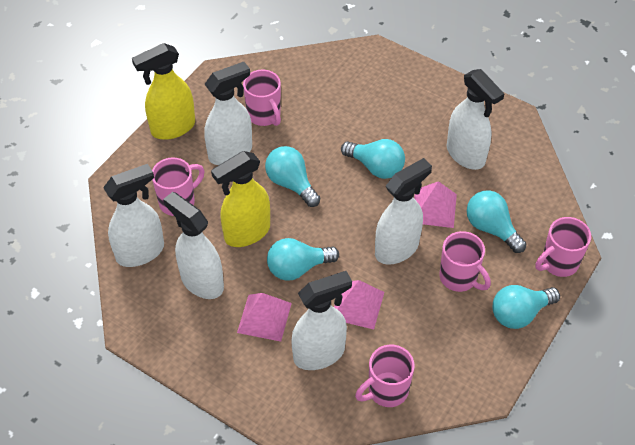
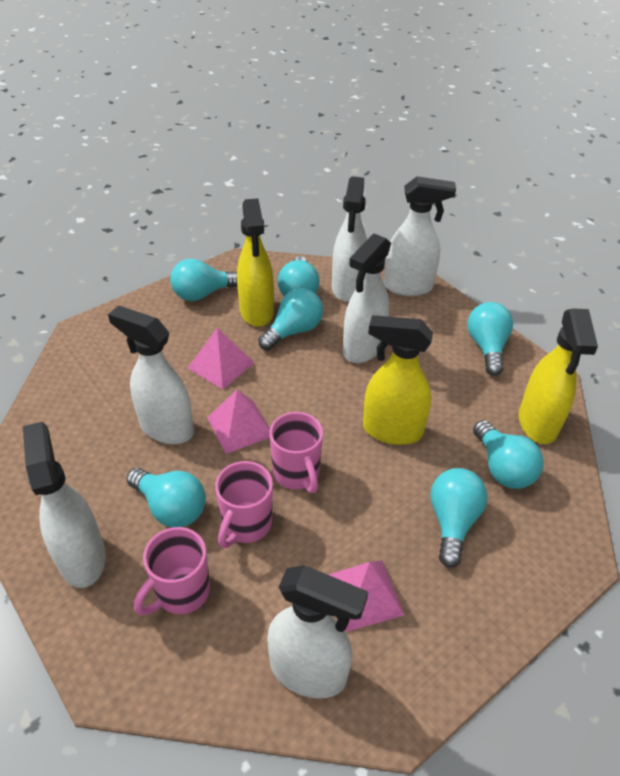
pink mug: 5 -> 3
turquoise light bulb: 5 -> 7
yellow spray bottle: 2 -> 3

